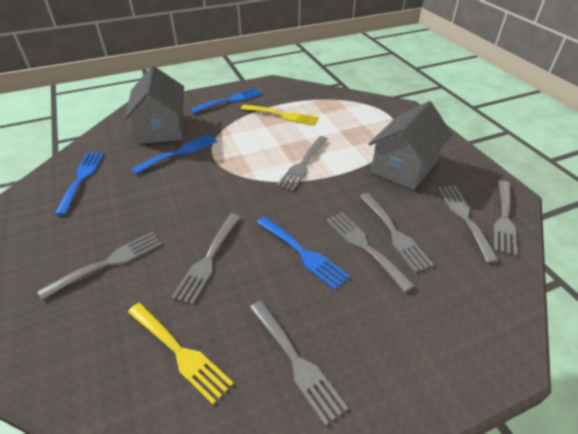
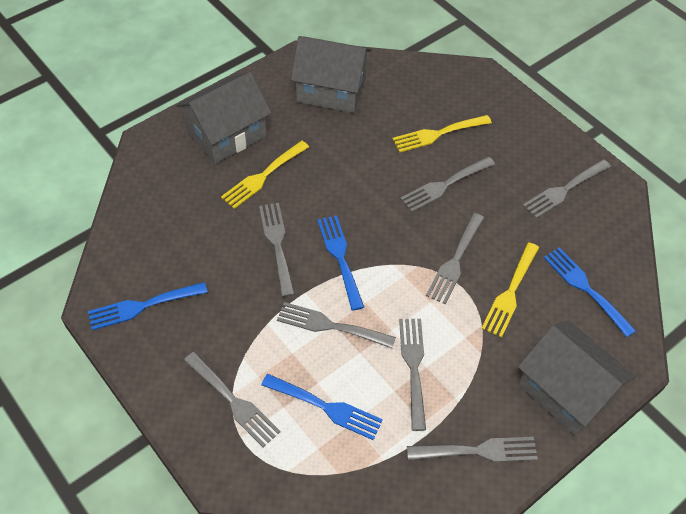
grey house: 2 -> 3
yellow fork: 2 -> 3

